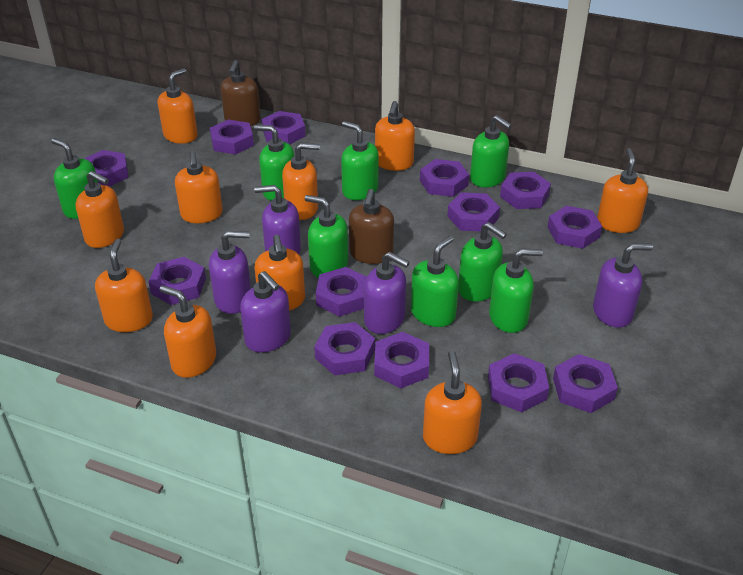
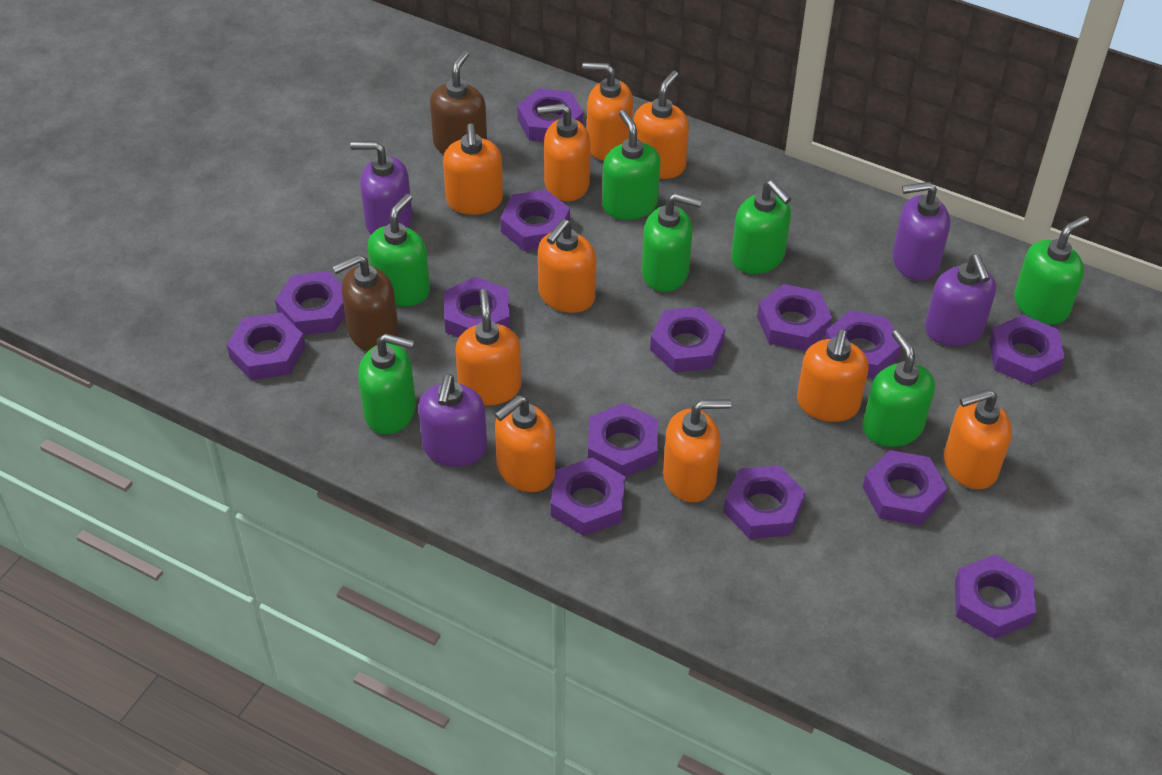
green soap dispenser: 8 -> 7
purple nut: 13 -> 14
purple soap dispenser: 5 -> 4

